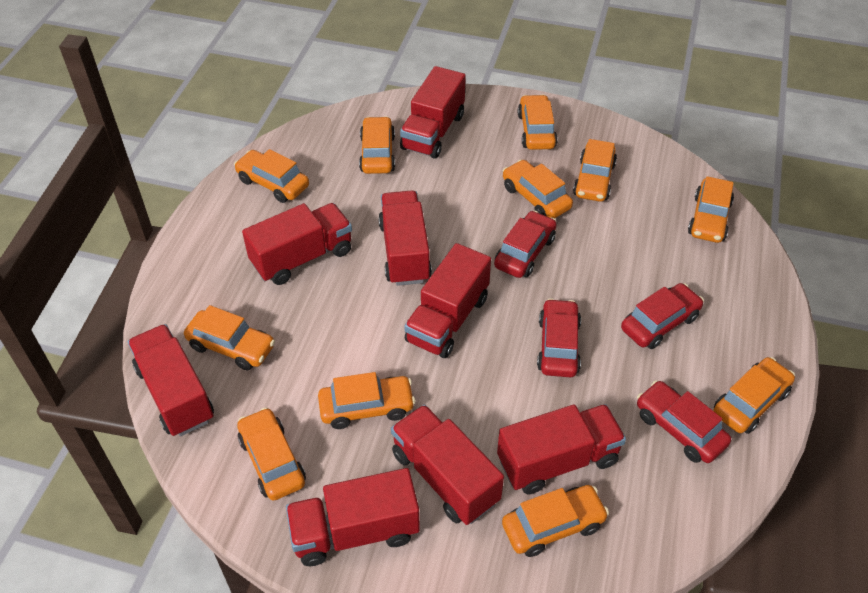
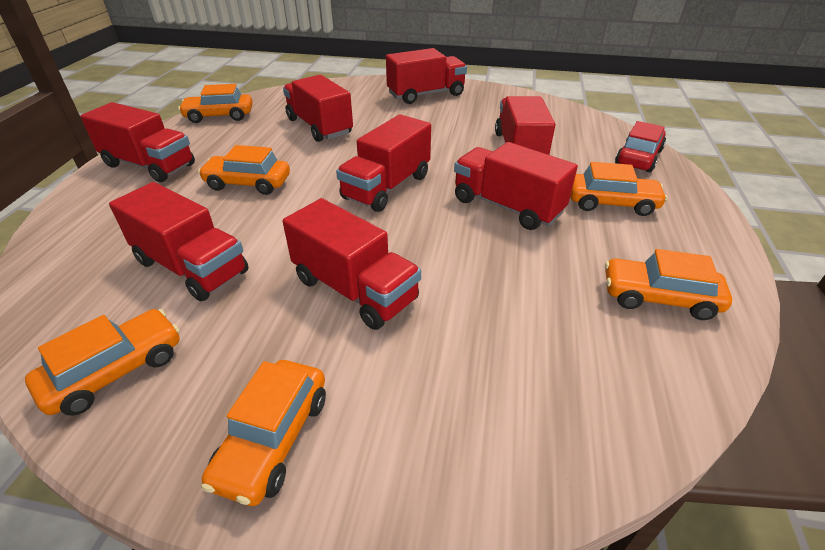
orange car: 11 -> 6
red car: 4 -> 1

